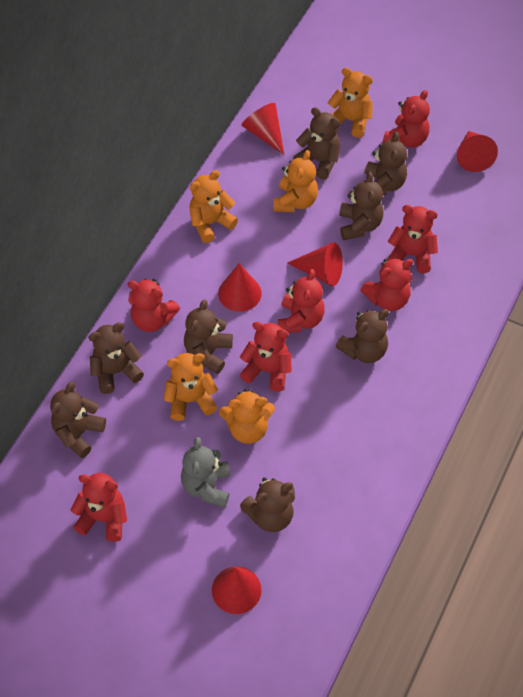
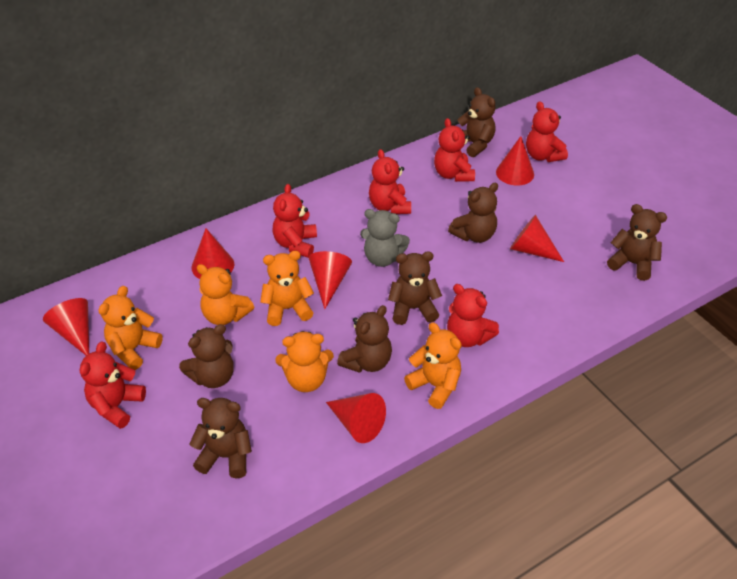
brown teddy bear: 8 -> 7
red cone: 5 -> 6
red teddy bear: 7 -> 6

